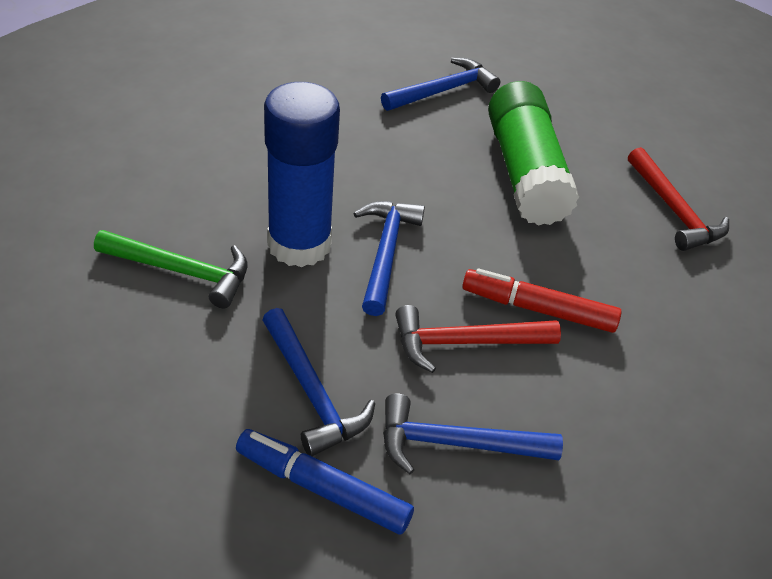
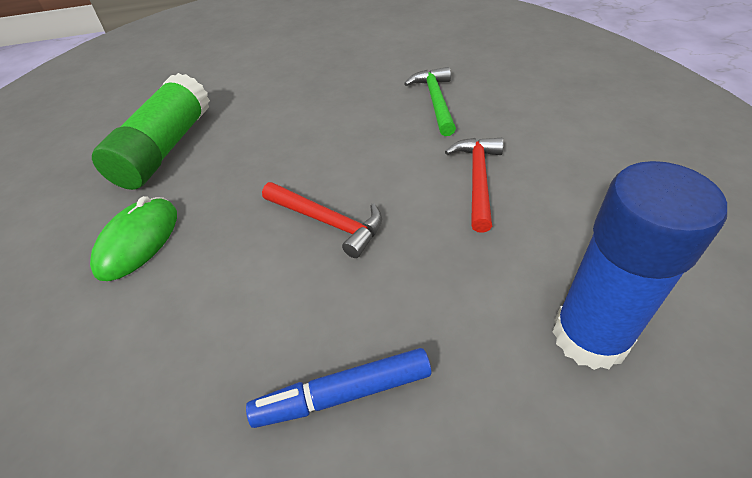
blue hammer: 4 -> 0
green mouse: 0 -> 1
red marker: 1 -> 0

